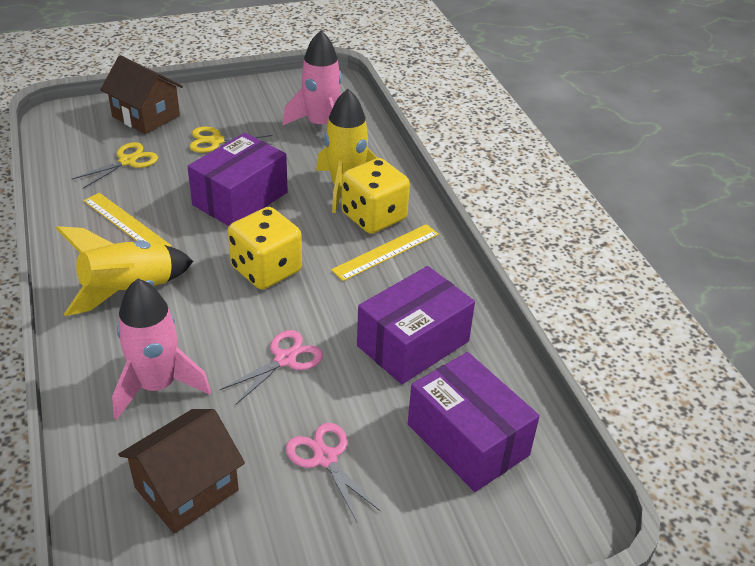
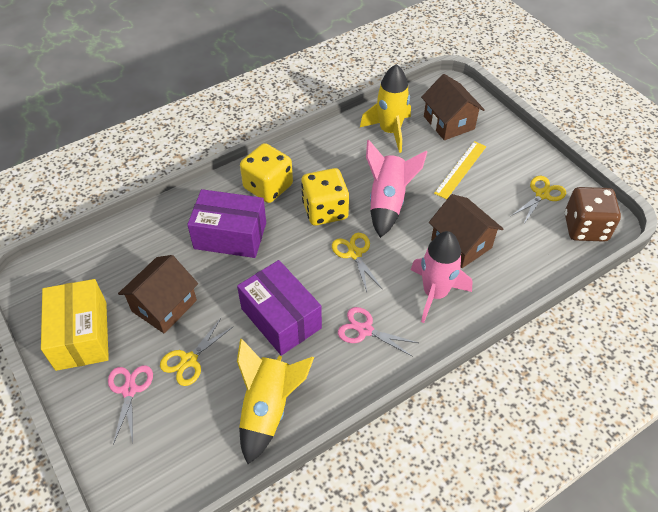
brown dice: 0 -> 1
brown house: 2 -> 3
purple box: 3 -> 2
yellow box: 0 -> 1
yellow ruler: 2 -> 1
yellow scissors: 2 -> 3

